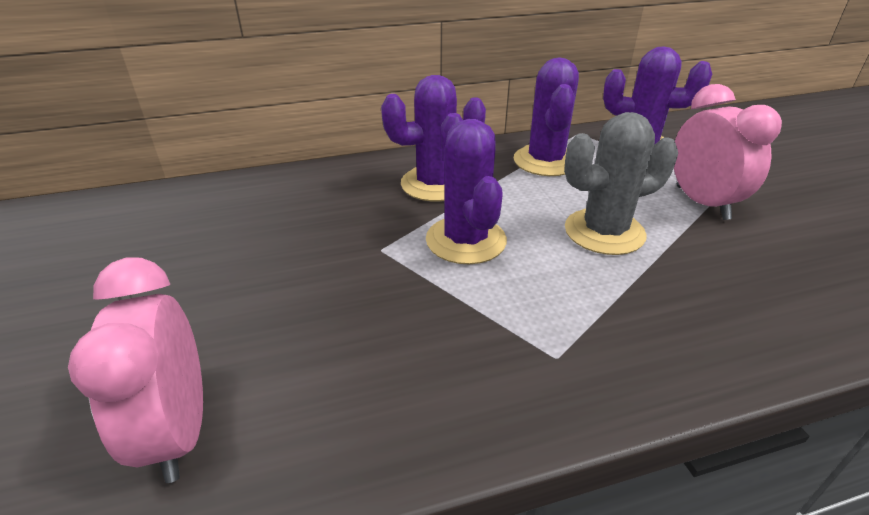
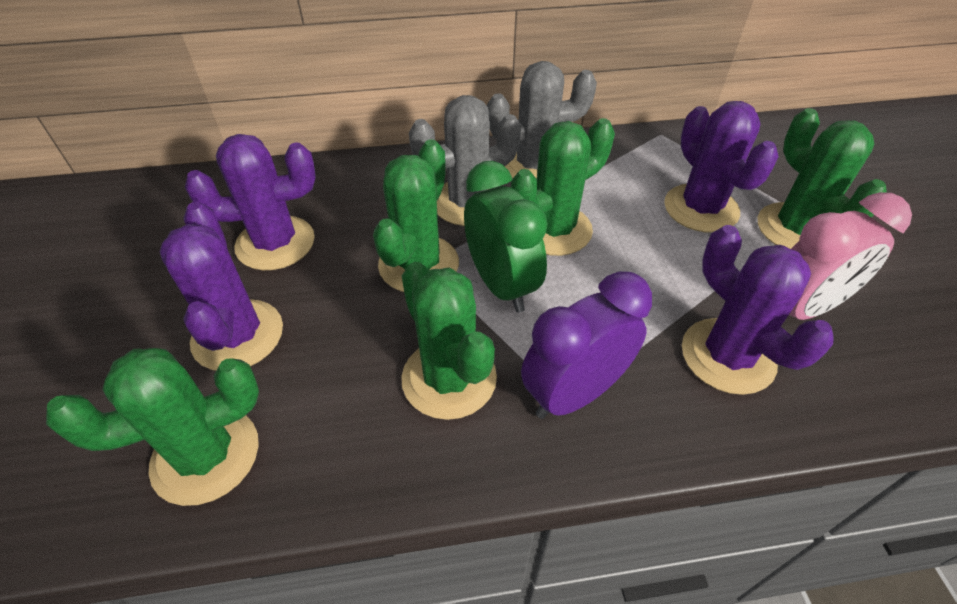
green cactus: 0 -> 5
green clock: 0 -> 1
grey cactus: 1 -> 2
pink clock: 2 -> 1
purple clock: 0 -> 1

